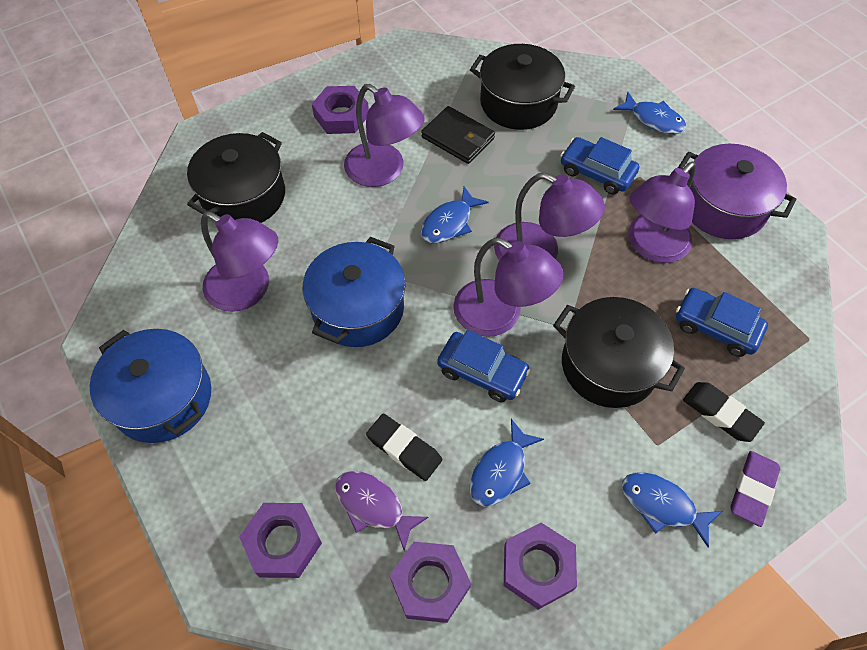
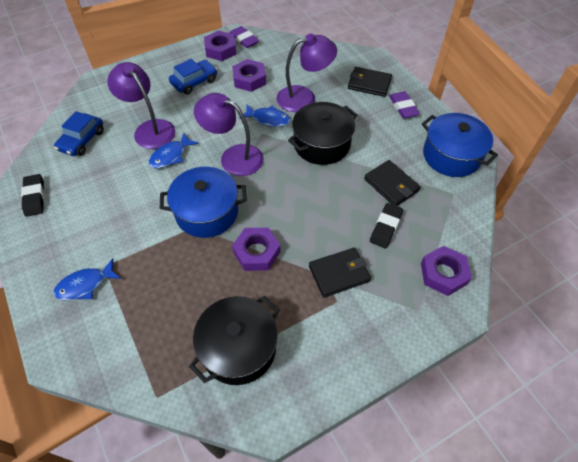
black pot: 3 -> 2
black wallet: 1 -> 3
blue car: 3 -> 2
blue fish: 4 -> 3
purple eraser: 1 -> 2
purple fish: 1 -> 0
purple lamp: 5 -> 3
purple pot: 1 -> 0

